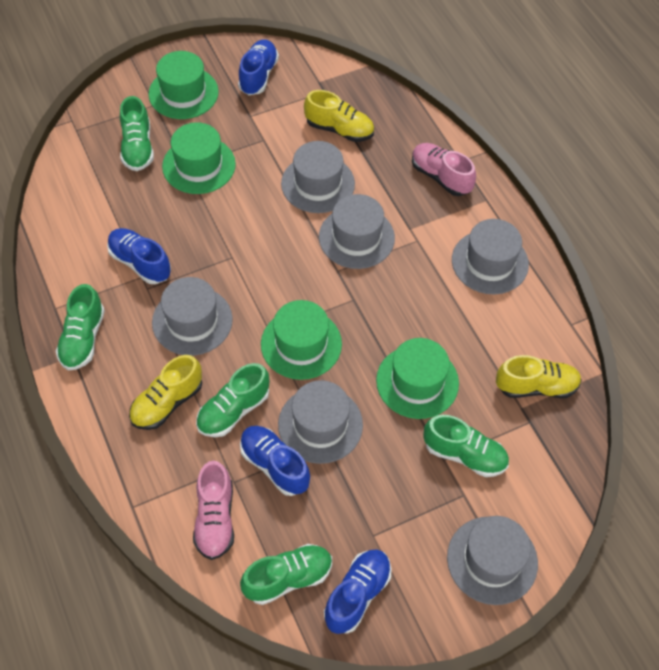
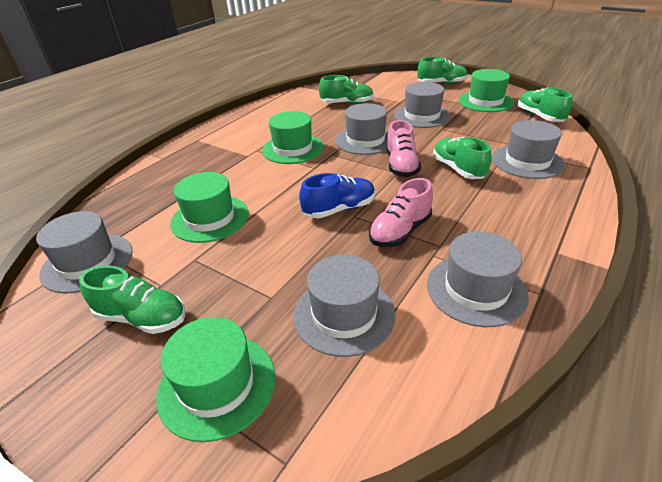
blue shoe: 4 -> 1
yellow shoe: 3 -> 0

